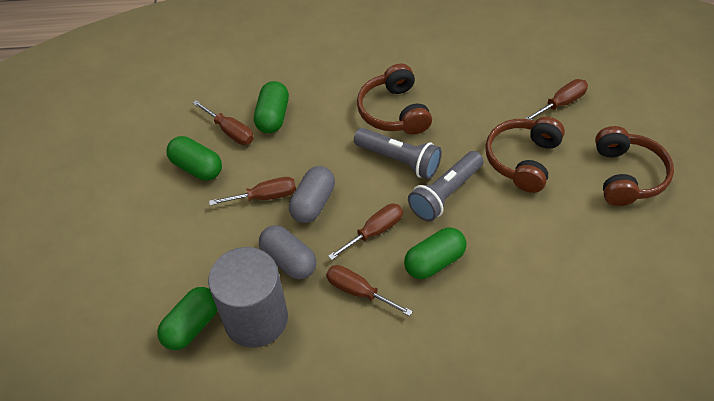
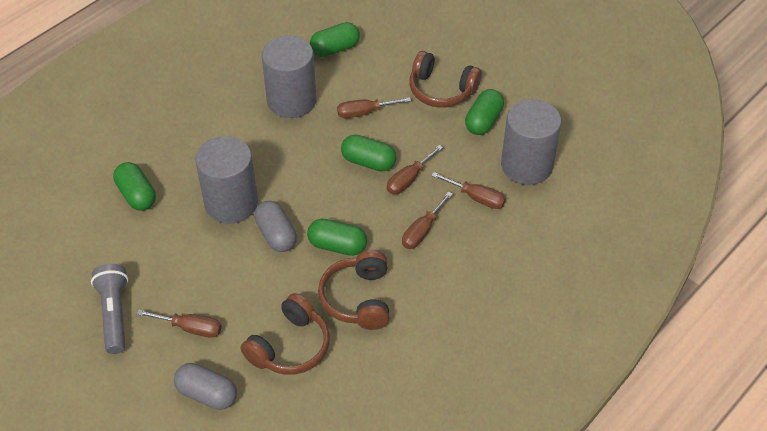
green capsule: 4 -> 5
grey cylinder: 1 -> 3
grey flashlight: 2 -> 1

